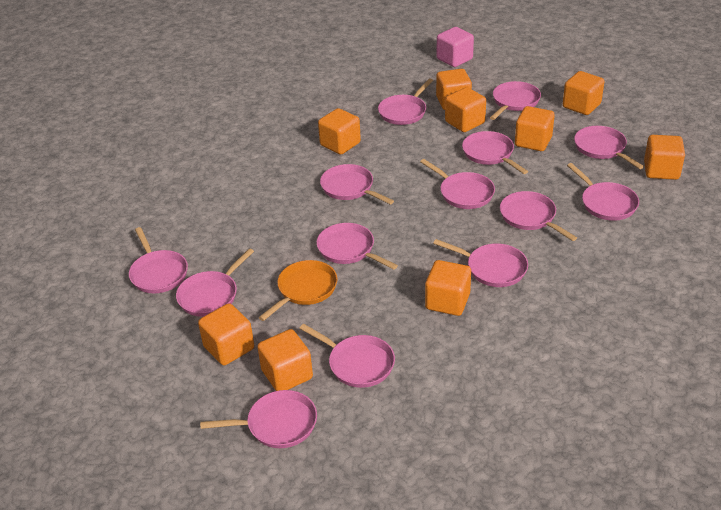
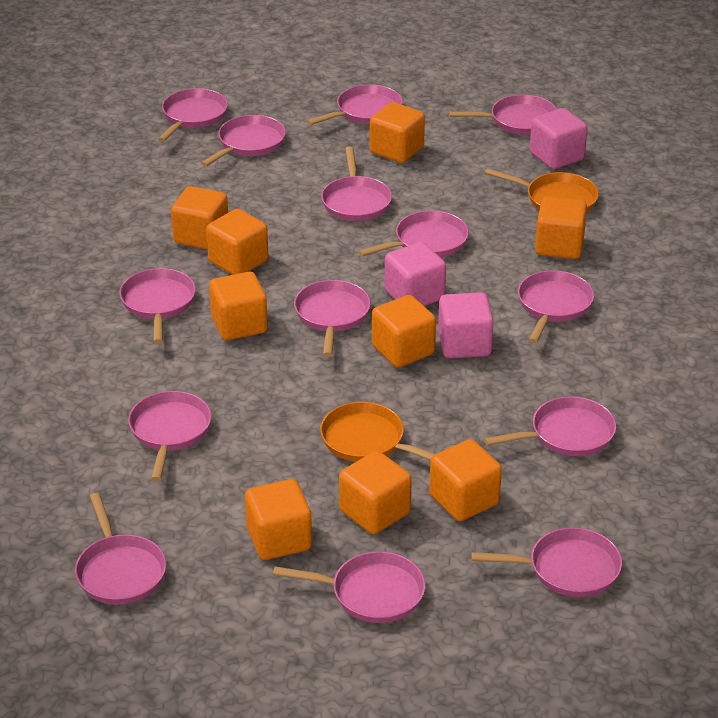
orange pan: 1 -> 2
pink cube: 1 -> 3

